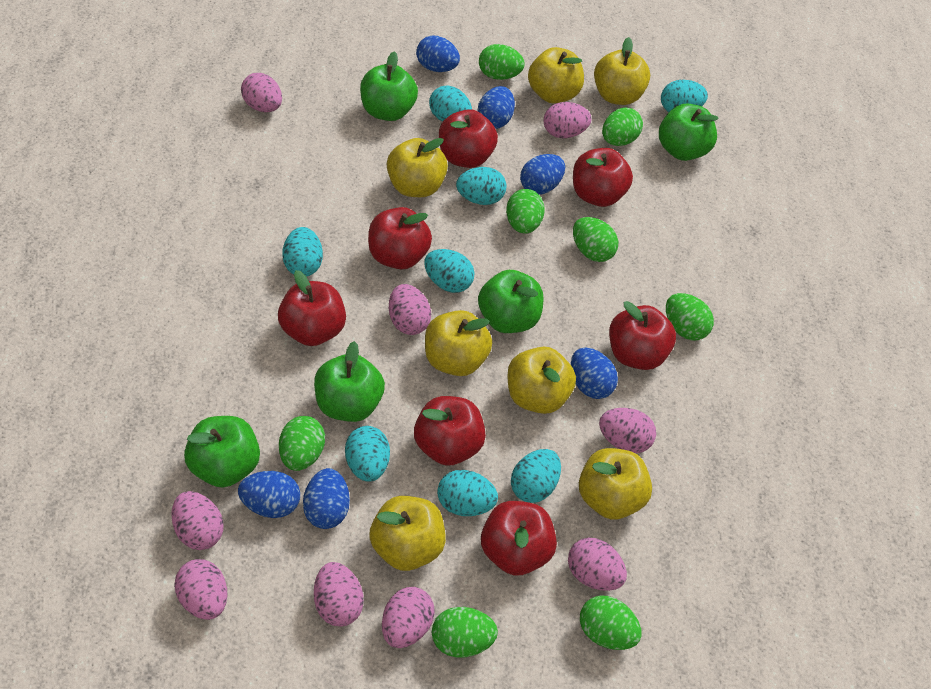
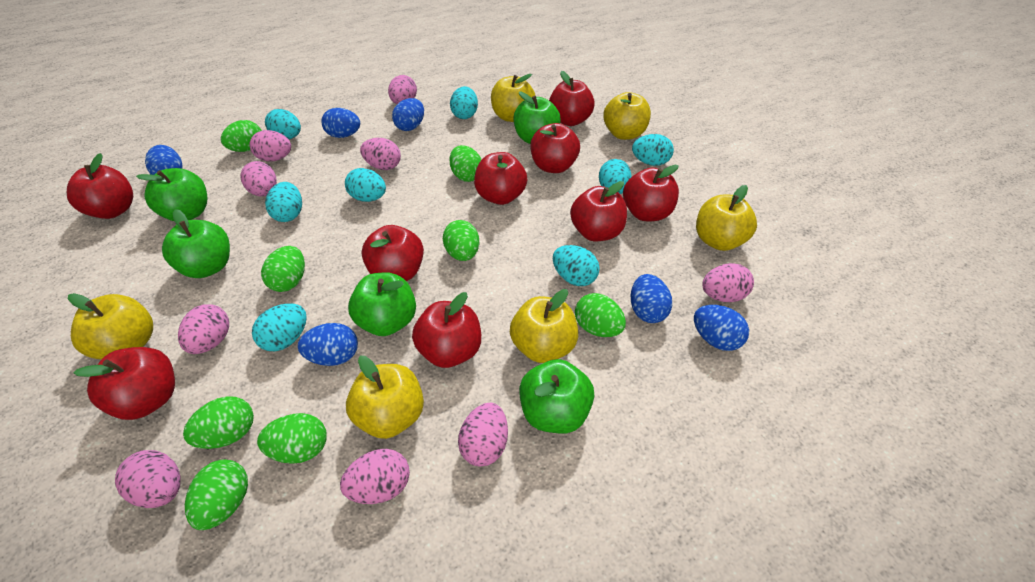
red apple: 7 -> 9
yellow apple: 7 -> 6

